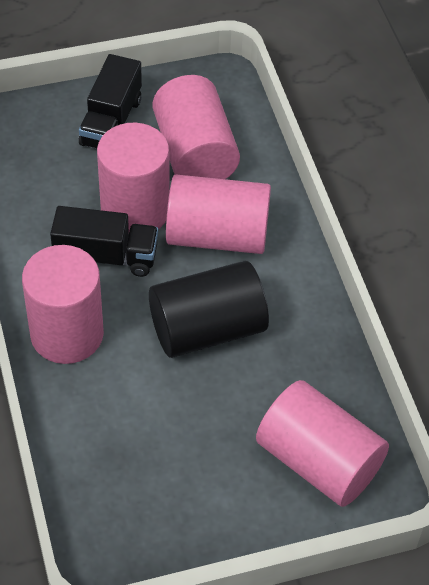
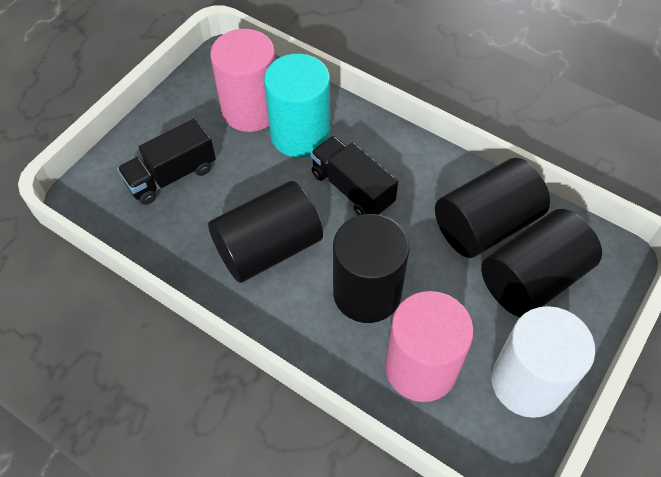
black cylinder: 1 -> 4
pink cylinder: 5 -> 2
turquoise cylinder: 0 -> 1
white cylinder: 0 -> 1

